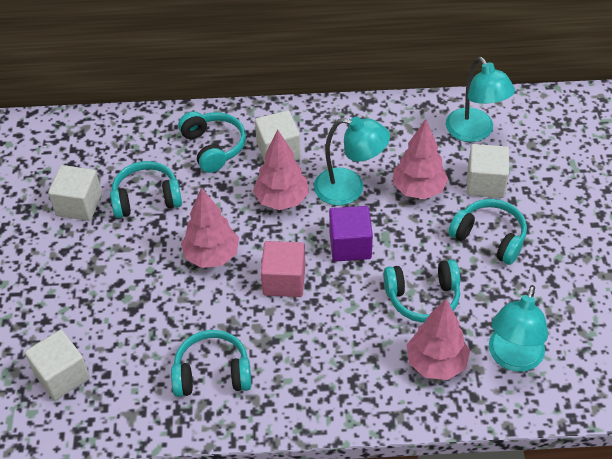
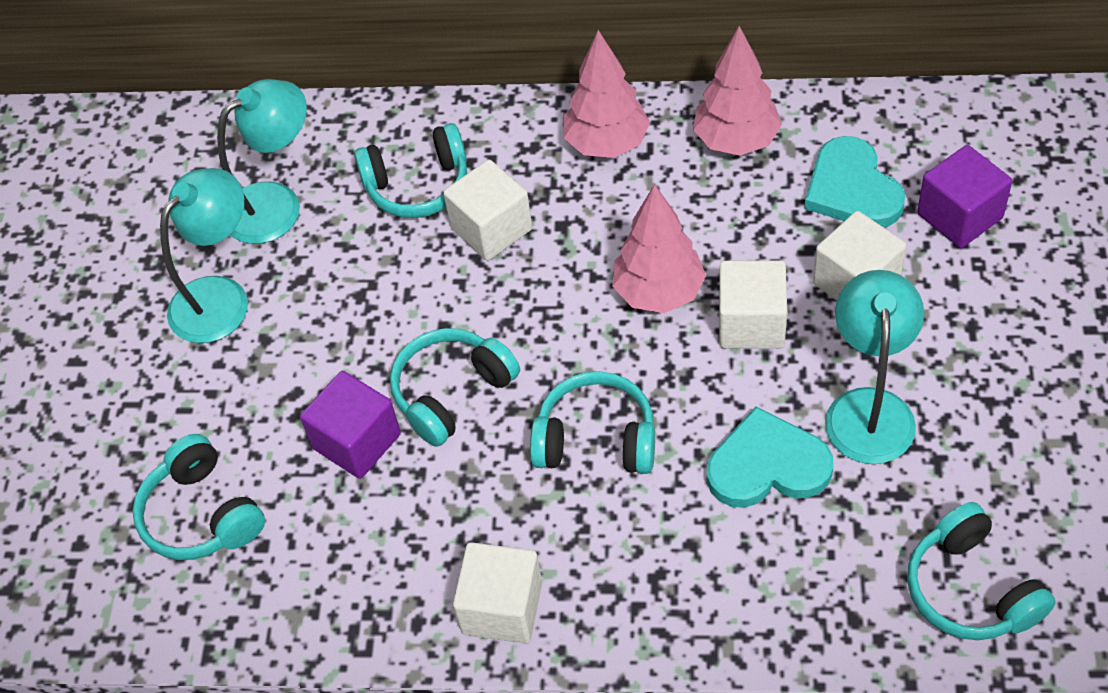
pink cube: 1 -> 0
pink tree: 4 -> 3
purple cube: 1 -> 2
turquoise heart: 0 -> 2

